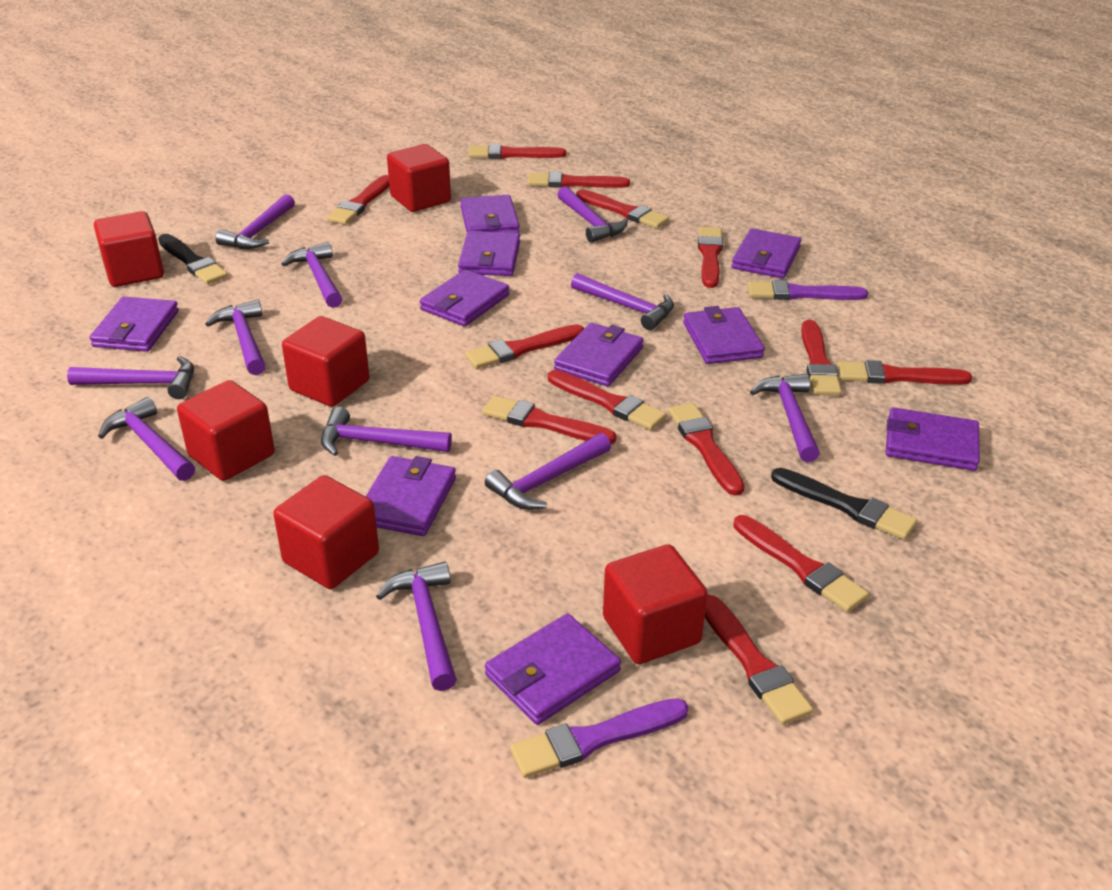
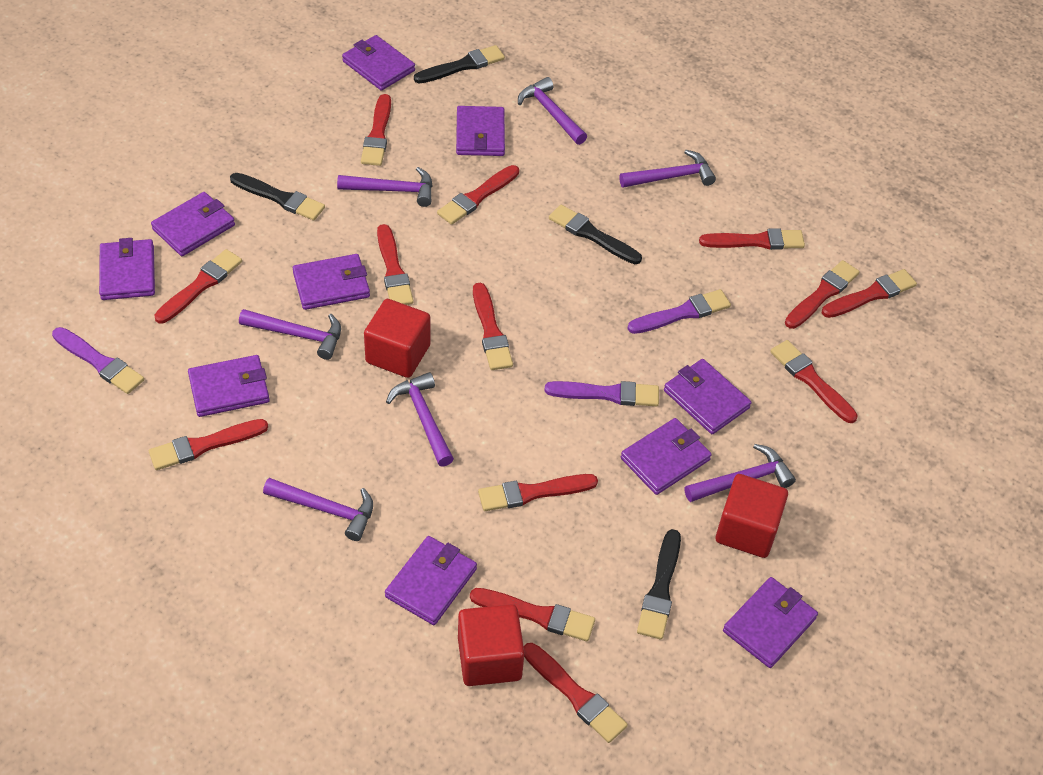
black brush: 2 -> 4
purple brush: 2 -> 3
purple hammer: 11 -> 7
red cube: 6 -> 3

